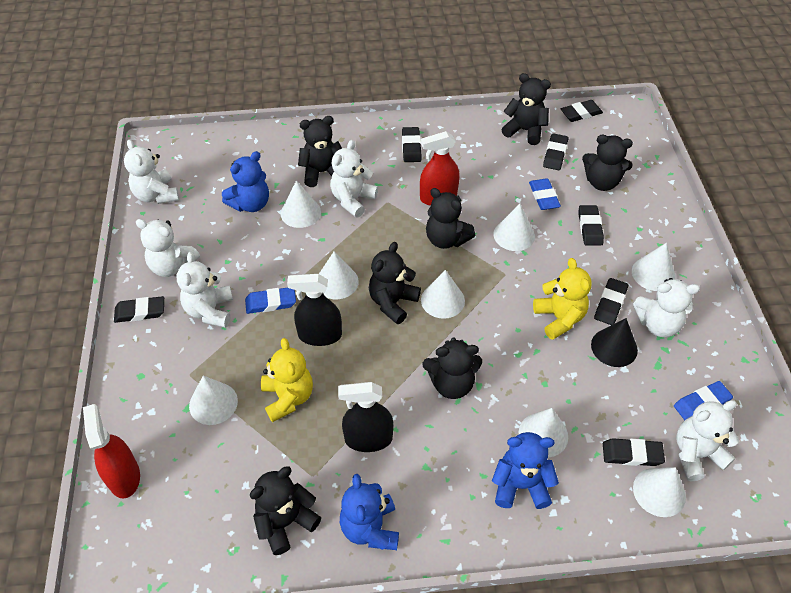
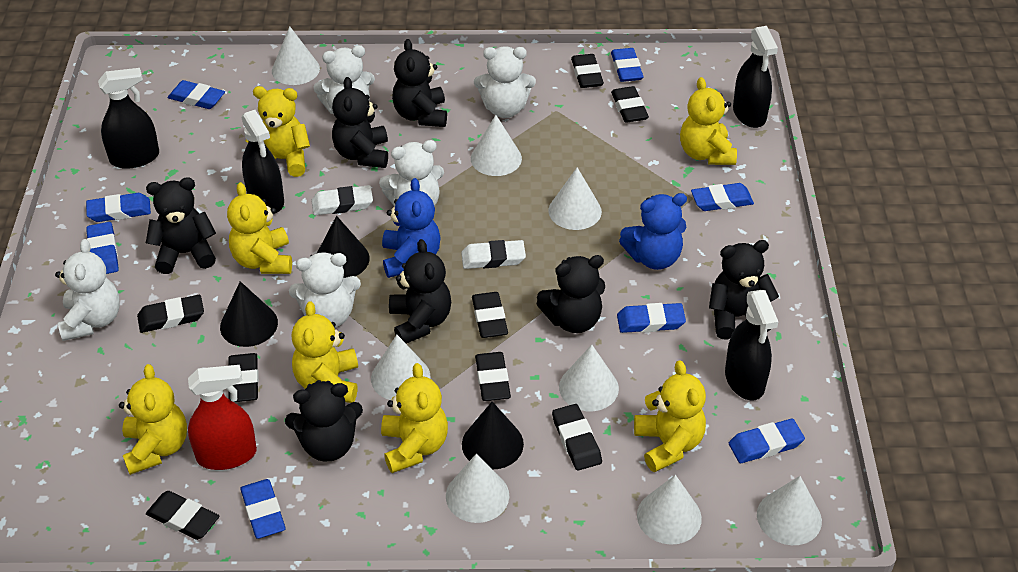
black cone: 1 -> 3
black eraser: 7 -> 8
black spray bottle: 2 -> 4
blue eraser: 3 -> 8
blue teddy bear: 3 -> 2
red spray bottle: 2 -> 1
white eraser: 0 -> 2
white teddy bear: 6 -> 5
yellow teddy bear: 2 -> 7

